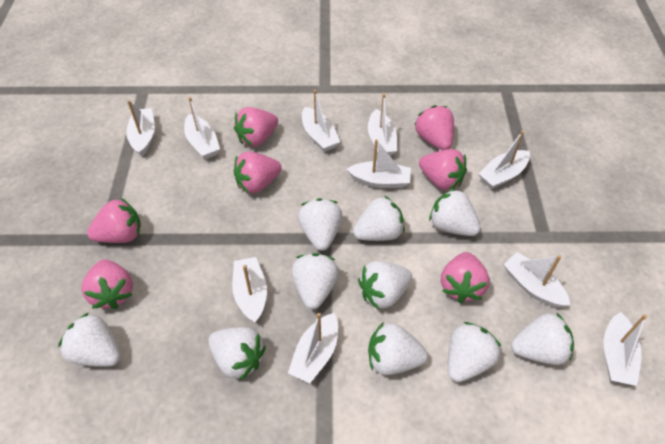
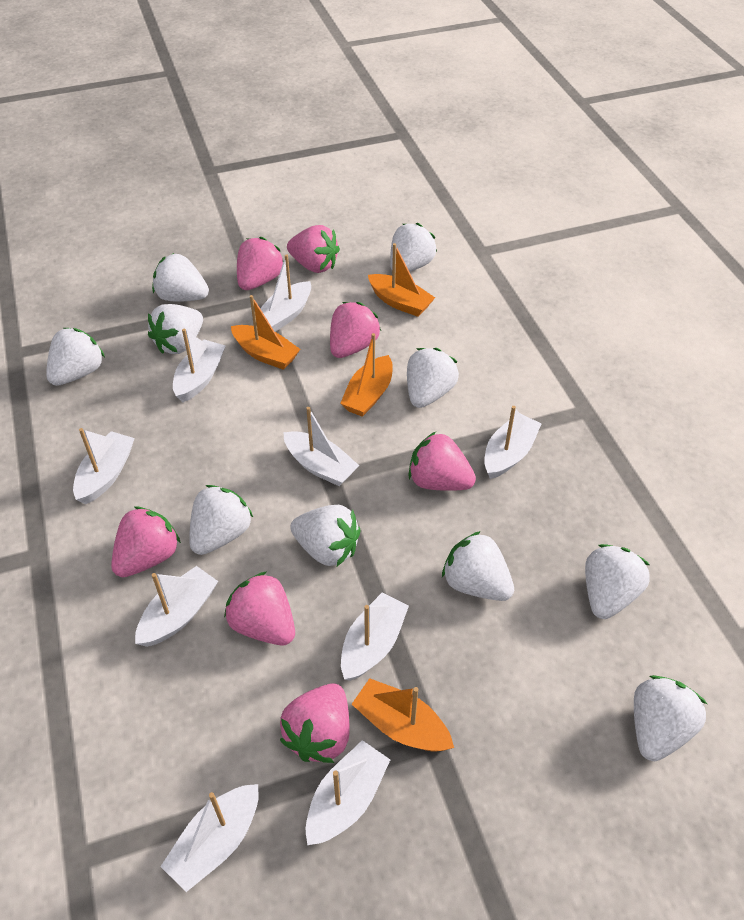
orange boat: 0 -> 4
white boat: 10 -> 9

